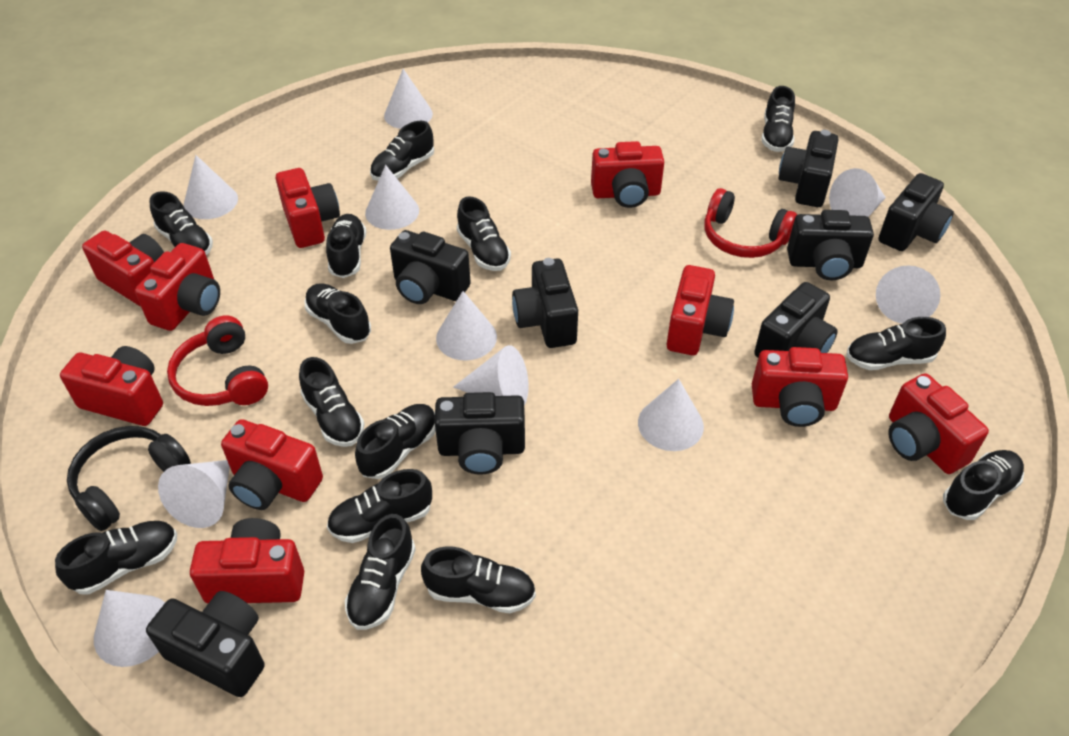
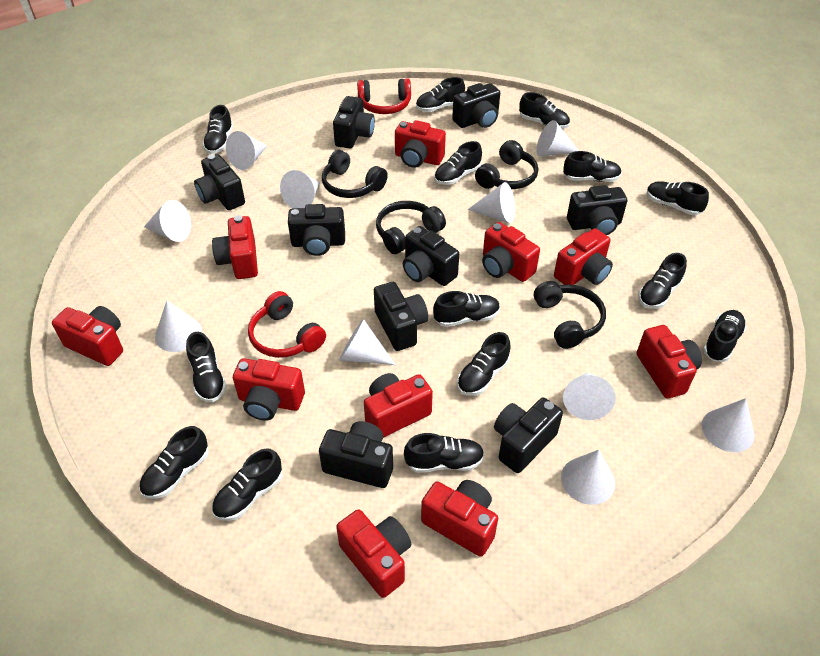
black camera: 8 -> 9
black headphones: 1 -> 4

